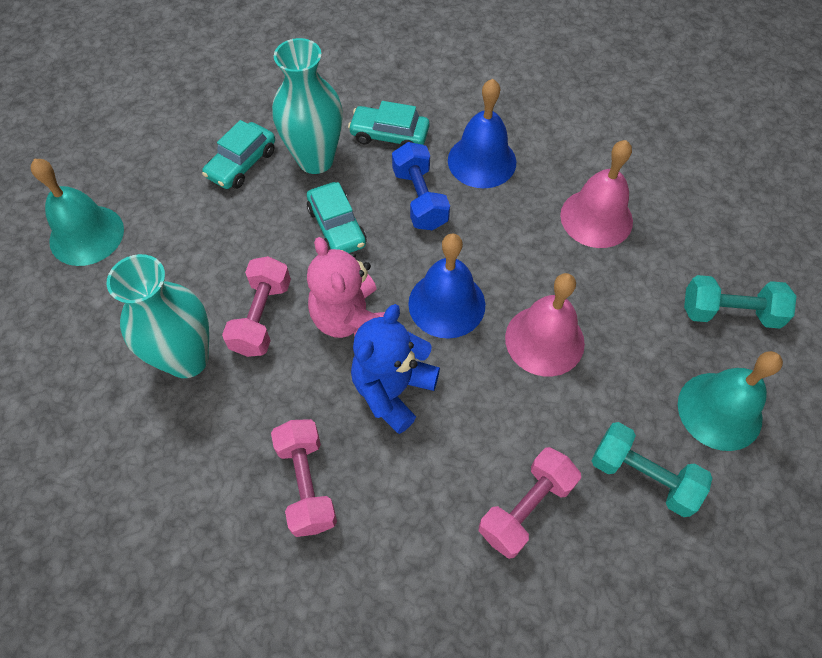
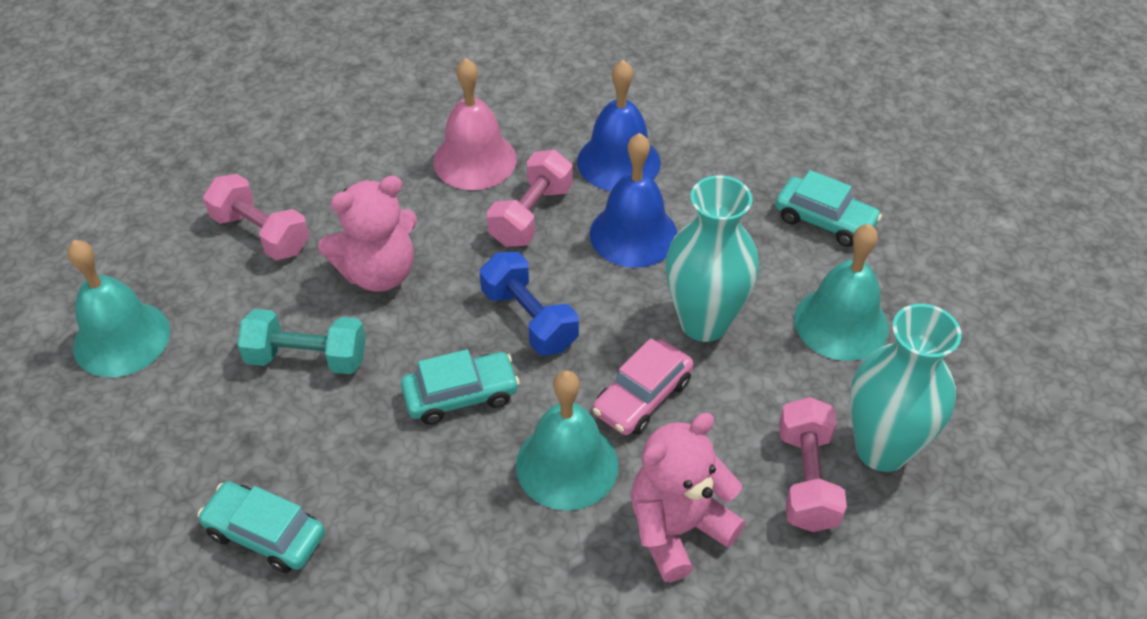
blue teddy bear: 1 -> 0
pink bell: 2 -> 1
pink car: 0 -> 1
pink teddy bear: 1 -> 2
turquoise bell: 2 -> 3
turquoise dumbbell: 2 -> 1

